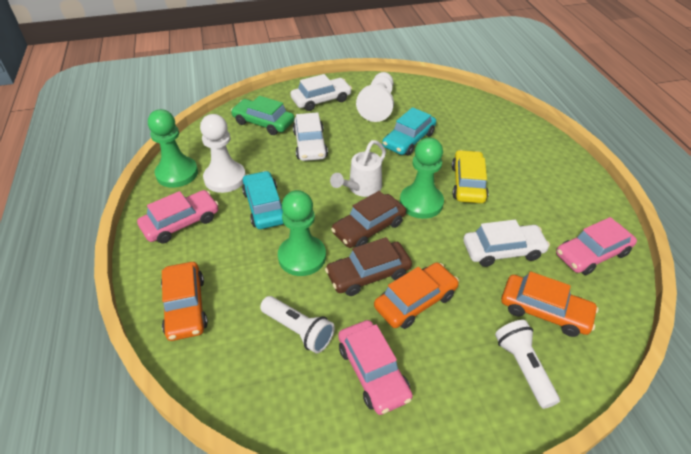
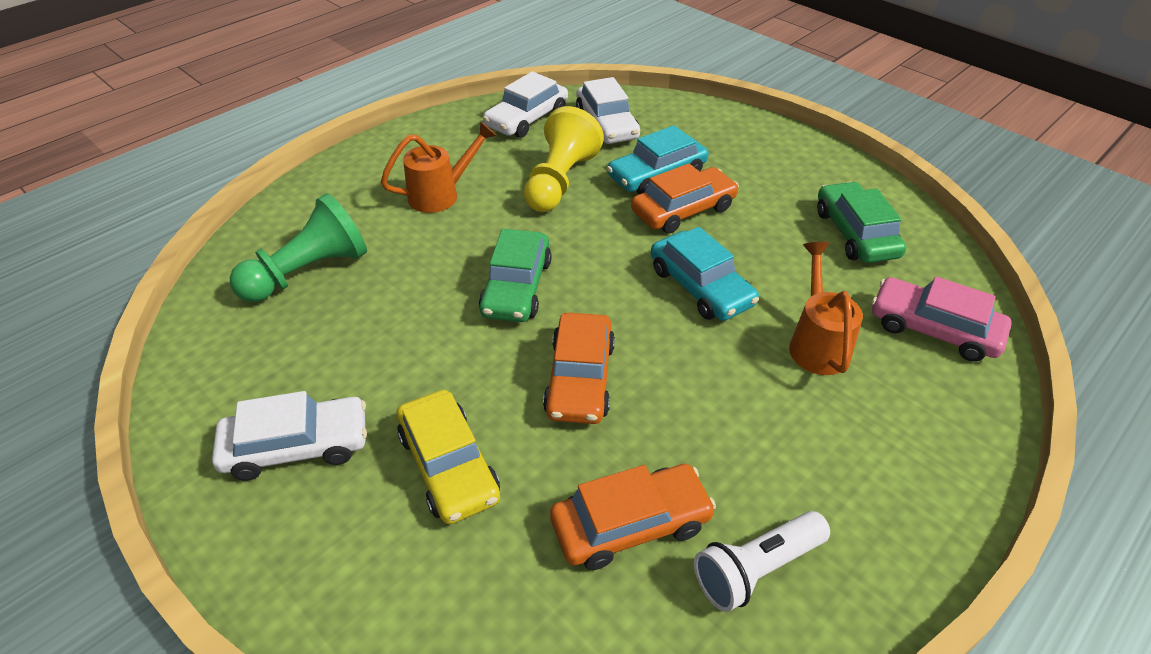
brown car: 2 -> 0
green car: 1 -> 2
green pawn: 3 -> 1
orange watering can: 0 -> 2
pink car: 3 -> 1
white flashlight: 2 -> 1
white pawn: 2 -> 0
white watering can: 1 -> 0
yellow pawn: 0 -> 1

